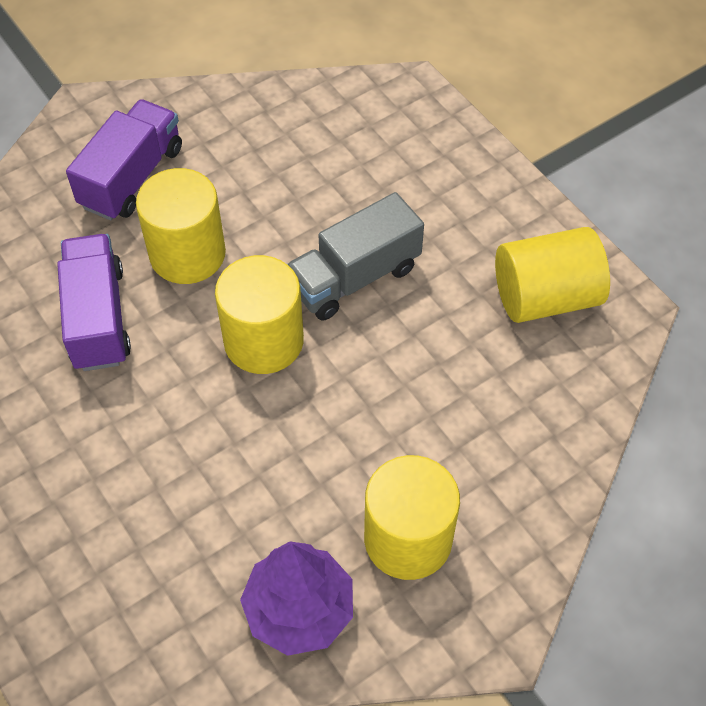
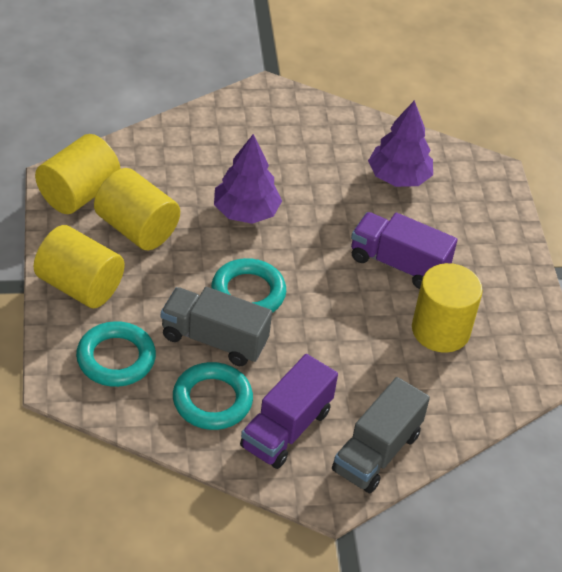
grey truck: 1 -> 2
purple tree: 1 -> 2
turquoise ring: 0 -> 3

